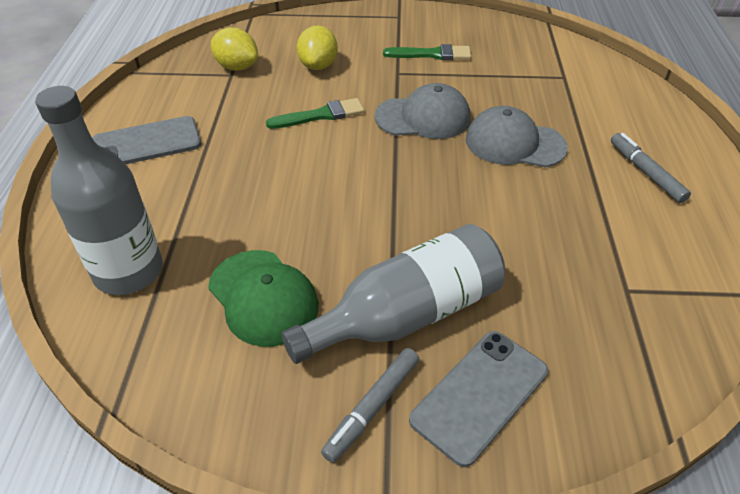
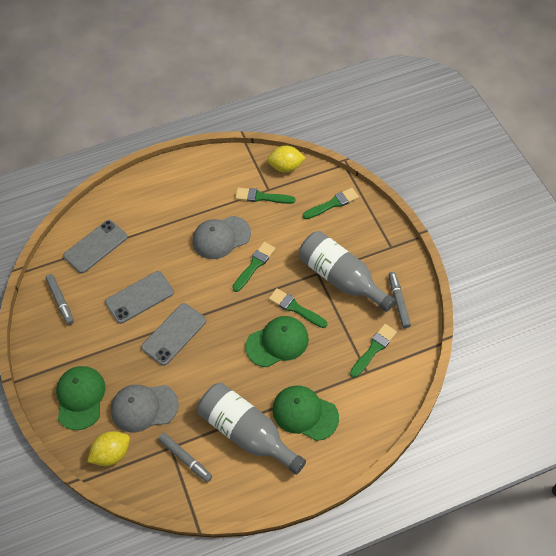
green brush: 2 -> 5
green cap: 1 -> 3
grey marker: 2 -> 3
grey phone: 2 -> 3

